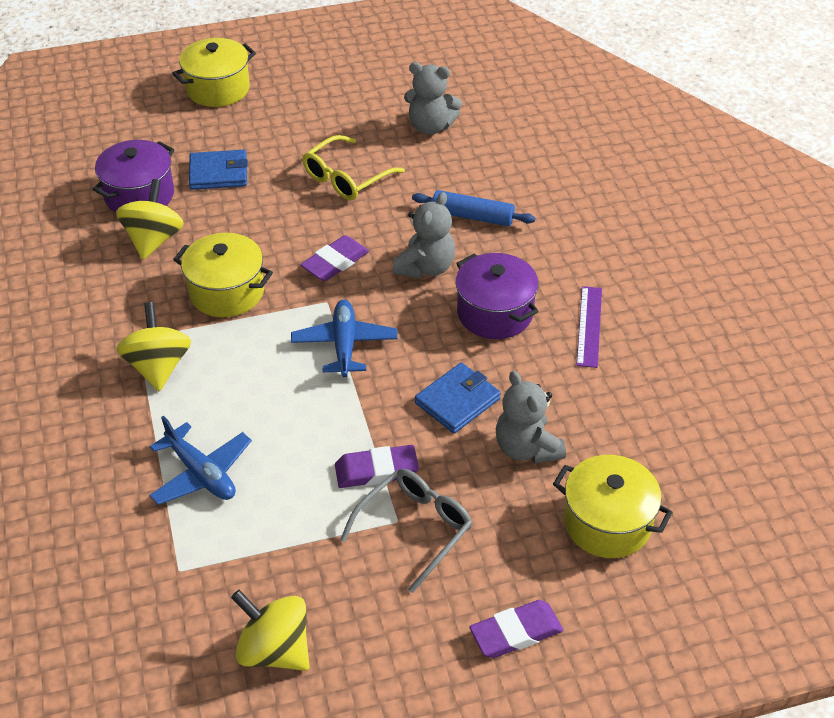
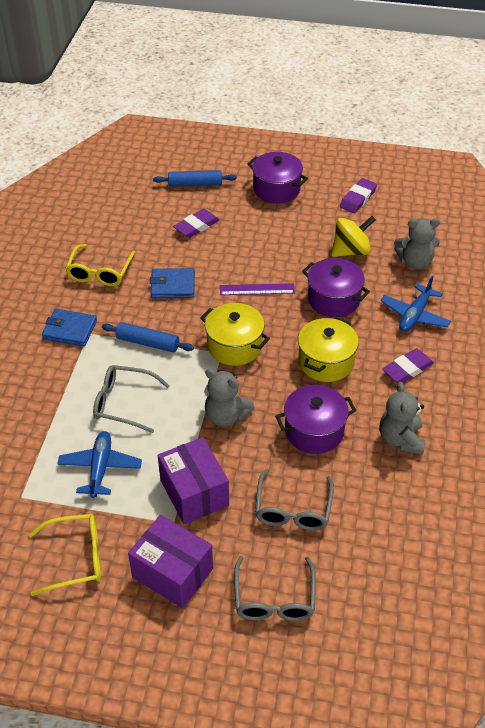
blue rolling pin: 1 -> 2
grey glasses: 1 -> 3
purple box: 0 -> 2
purple pot: 2 -> 3
yellow glasses: 1 -> 2
yellow pot: 3 -> 2
yellow spinning top: 3 -> 1

